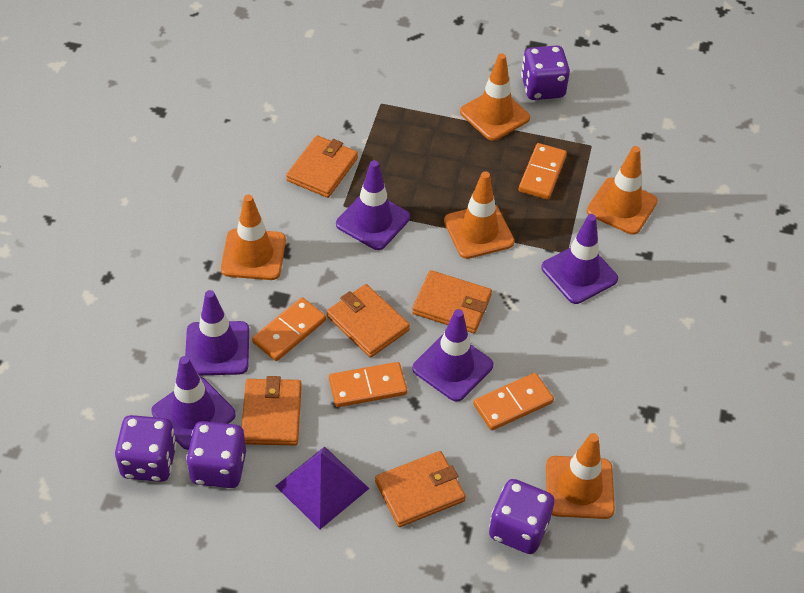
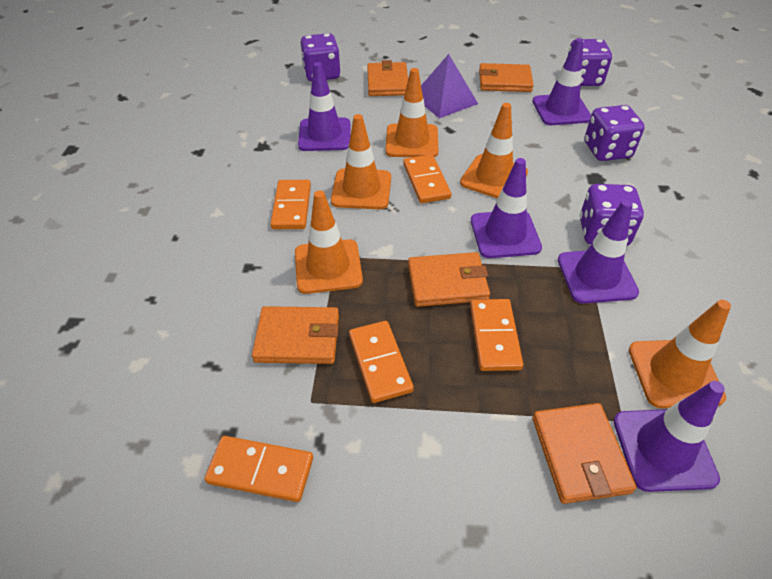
orange domino: 4 -> 5

